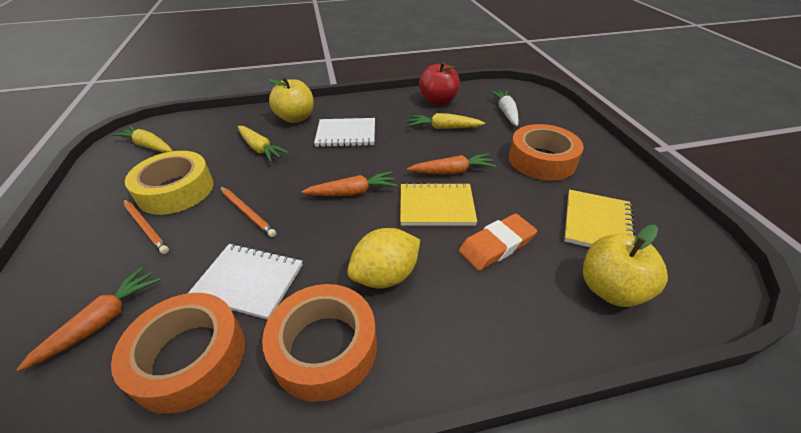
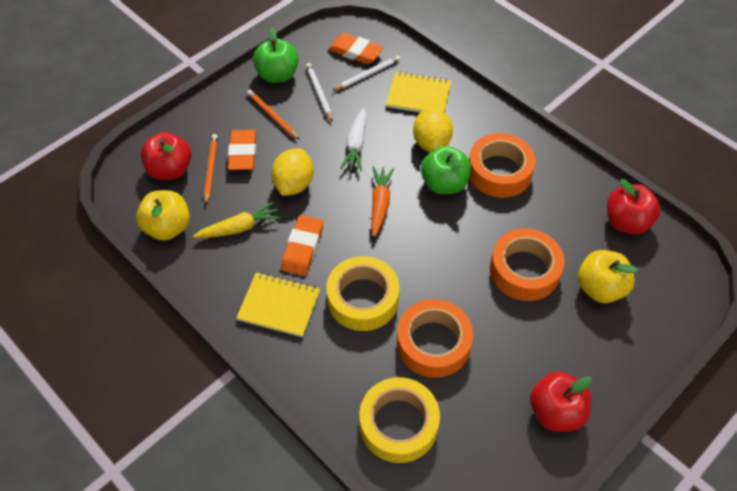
green apple: 0 -> 2
orange carrot: 3 -> 1
orange eraser: 1 -> 3
red apple: 1 -> 3
white notebook: 2 -> 0
white pencil: 0 -> 2
yellow carrot: 3 -> 1
yellow lemon: 1 -> 2
yellow tape: 1 -> 2

